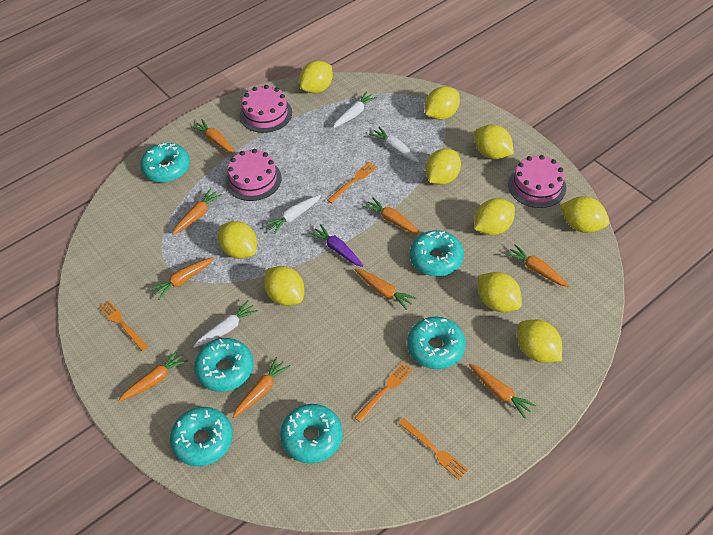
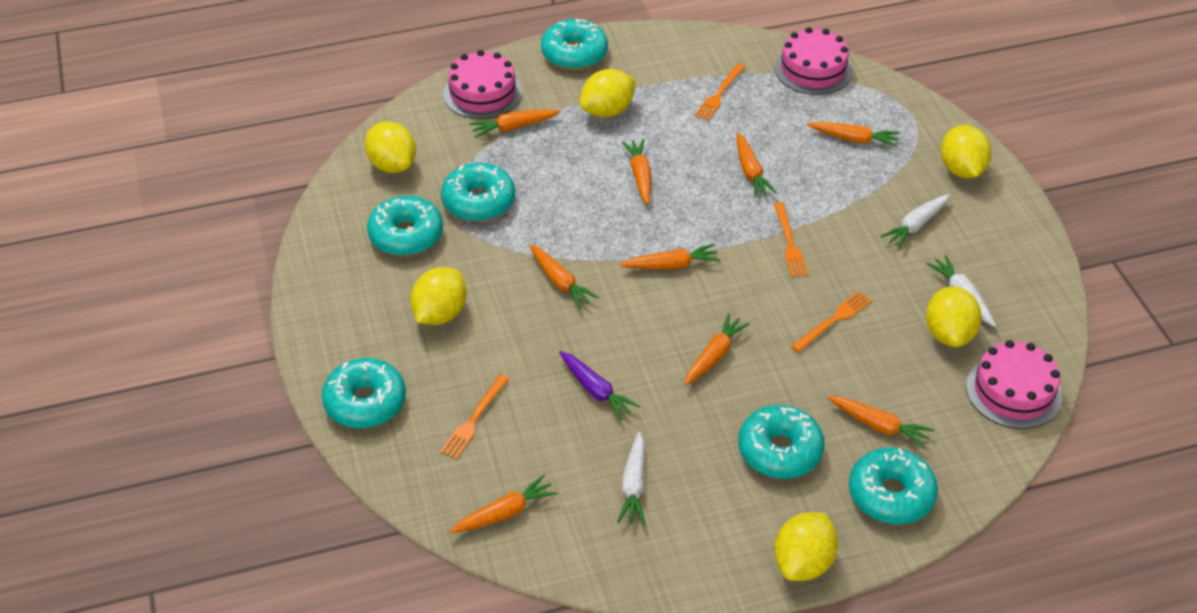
white carrot: 4 -> 3
yellow lemon: 10 -> 6

